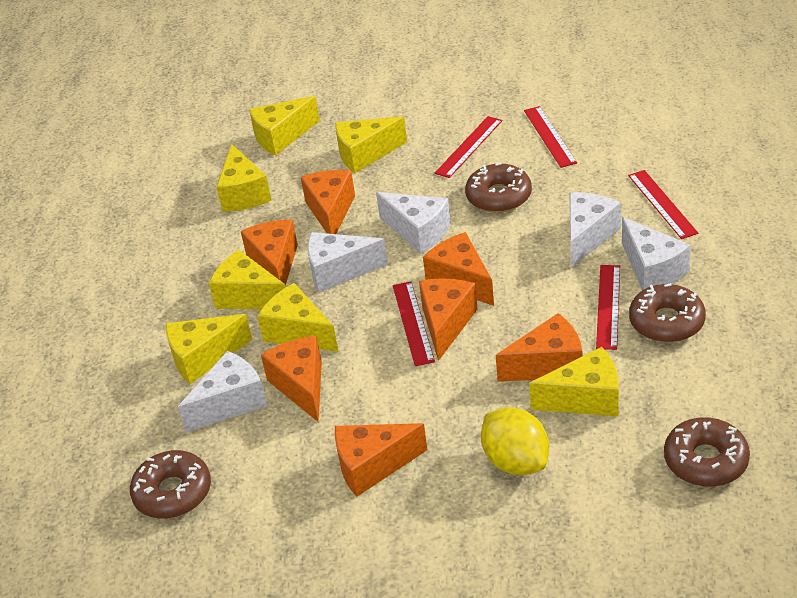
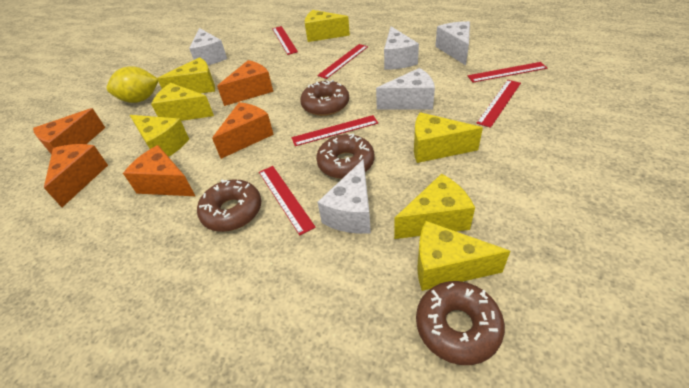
orange cheese: 7 -> 5
red ruler: 5 -> 6

